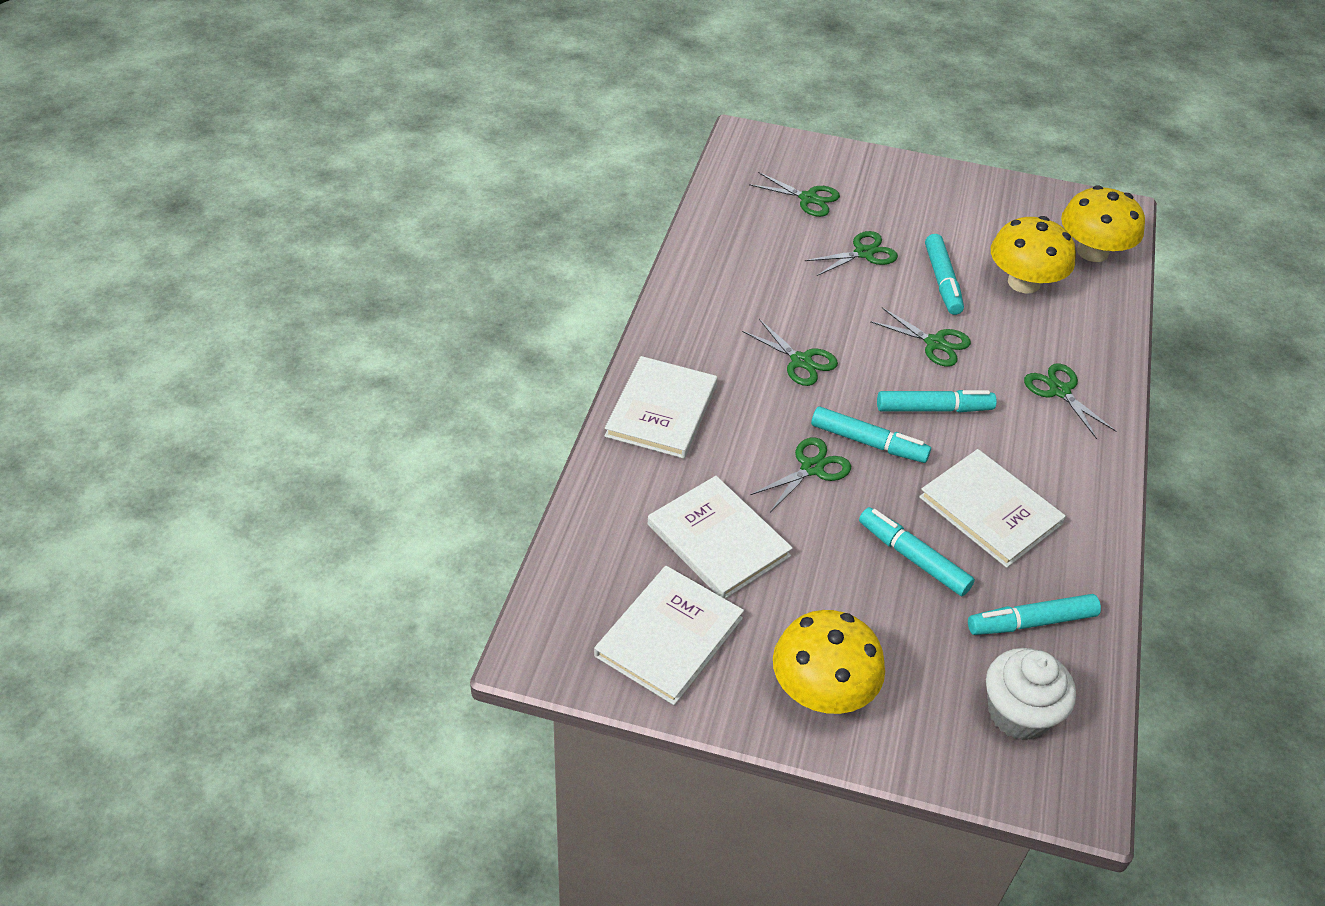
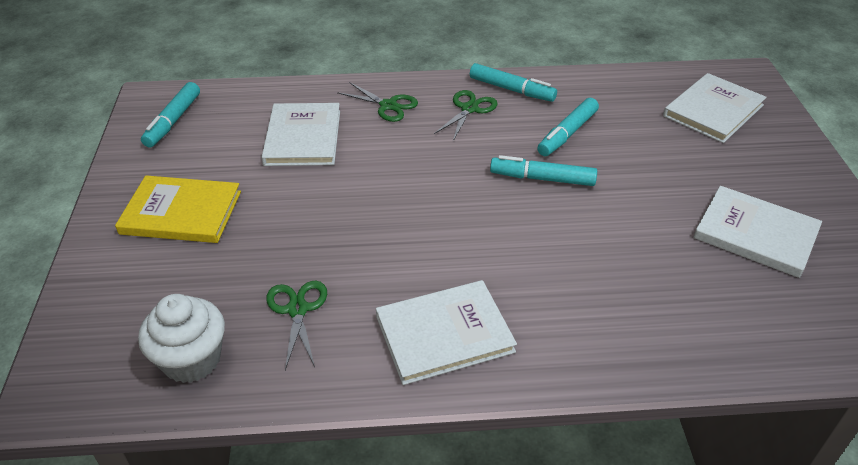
green scissors: 6 -> 3
turquoise marker: 5 -> 4
yellow book: 0 -> 1
yellow mushroom: 3 -> 0

